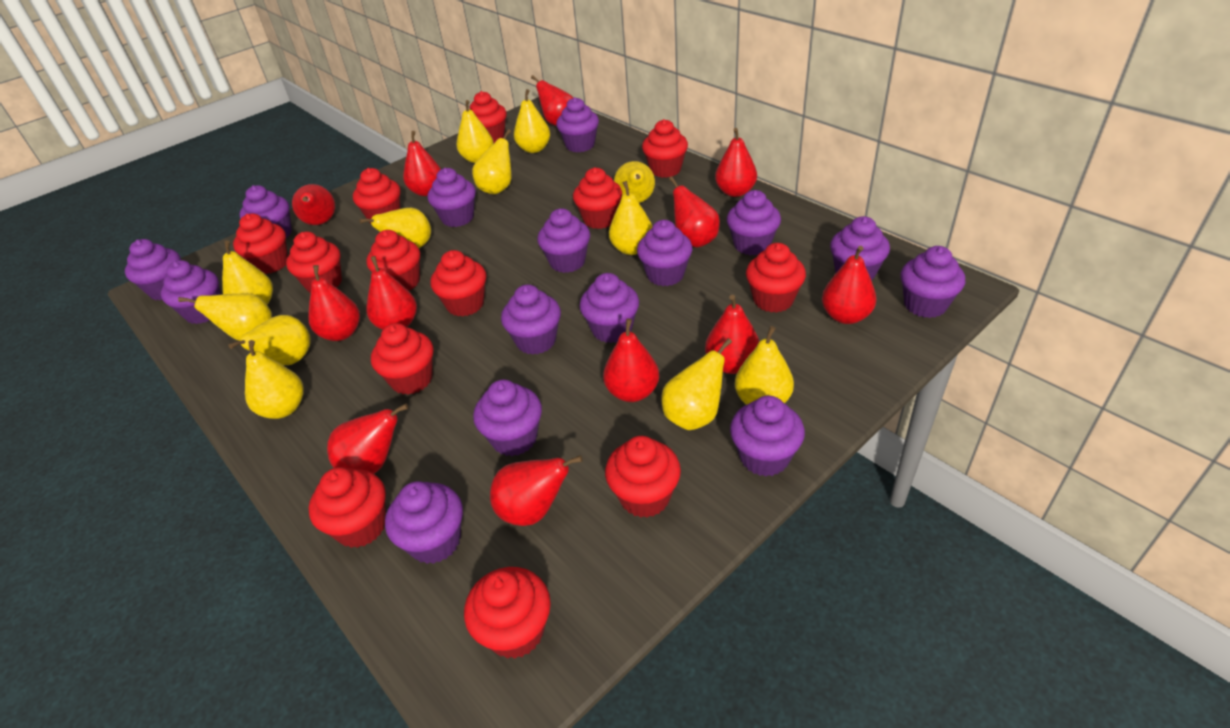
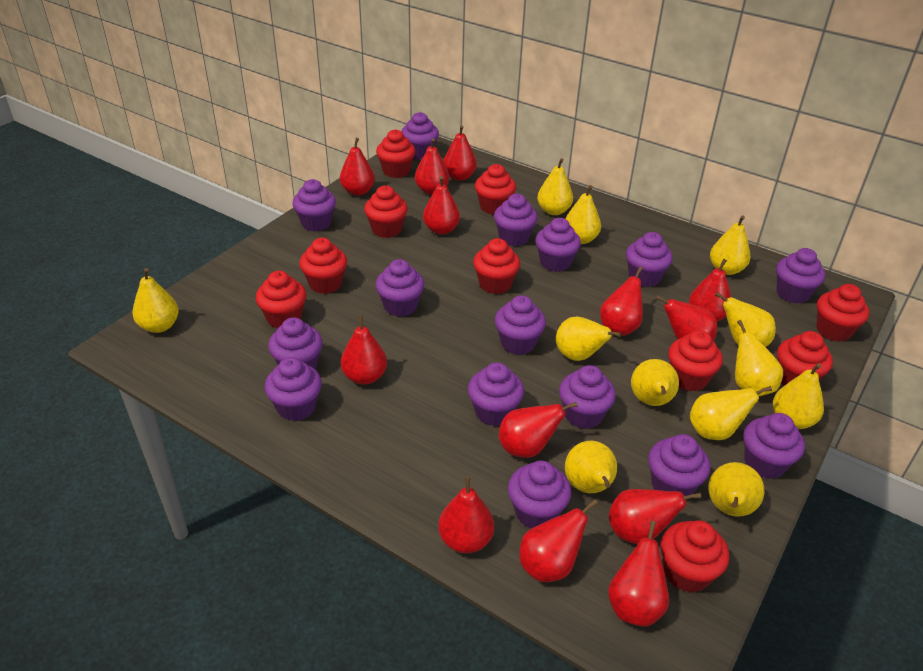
red cupcake: 13 -> 10
red pear: 12 -> 13

